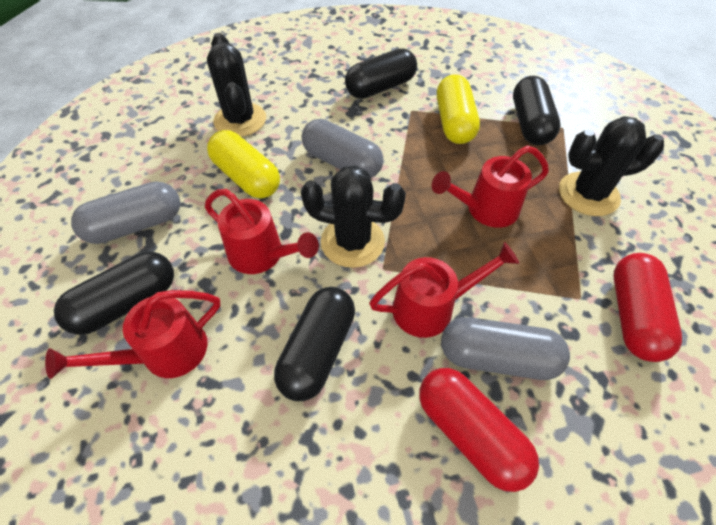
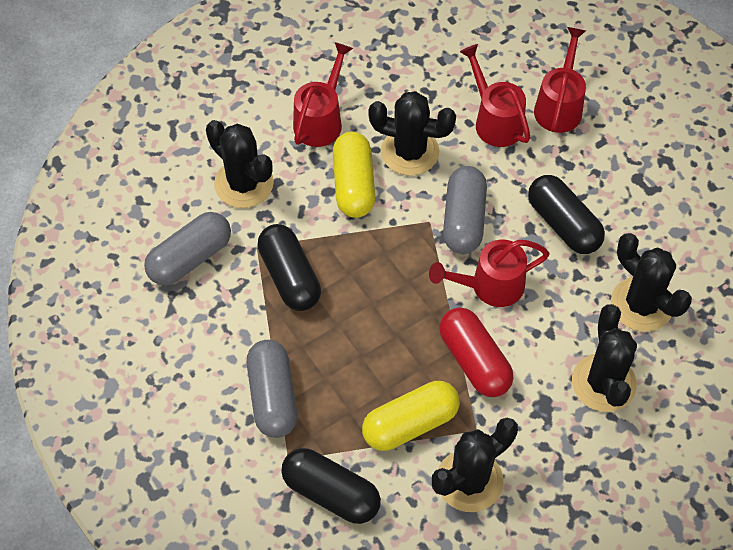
black cactus: 3 -> 5
black capsule: 4 -> 3
red capsule: 2 -> 1

